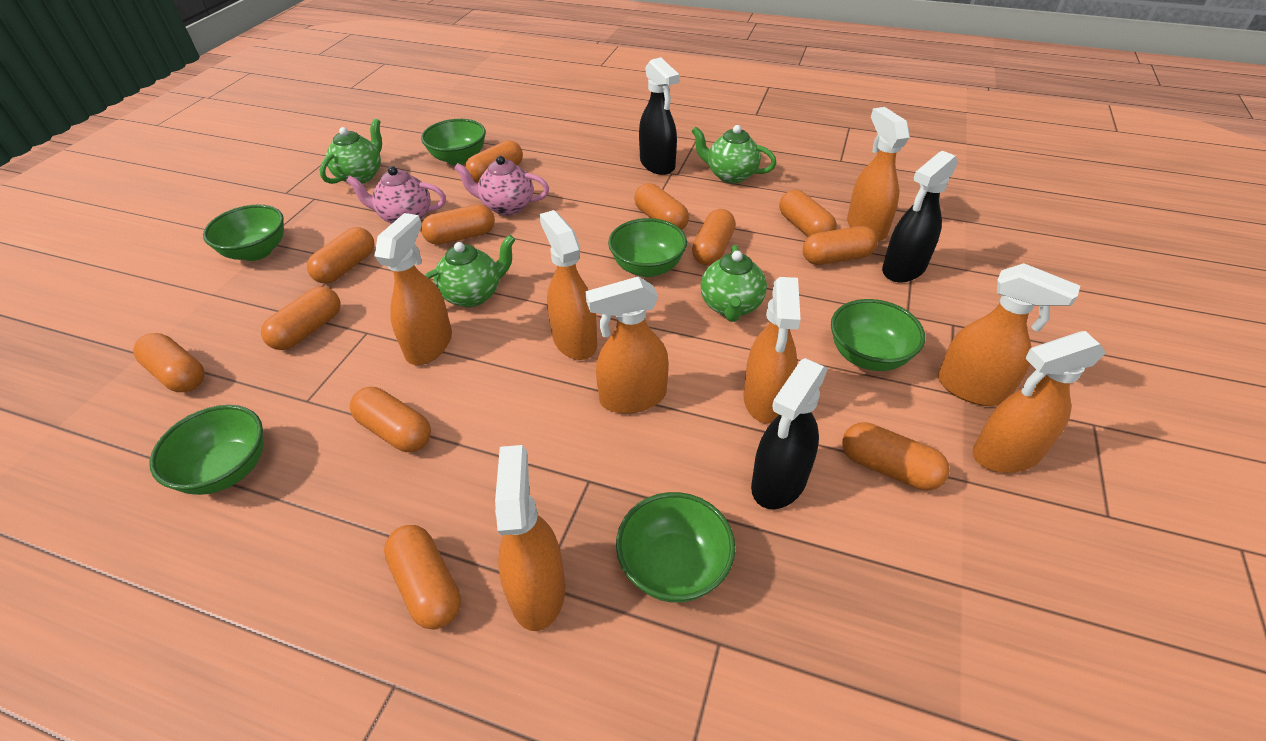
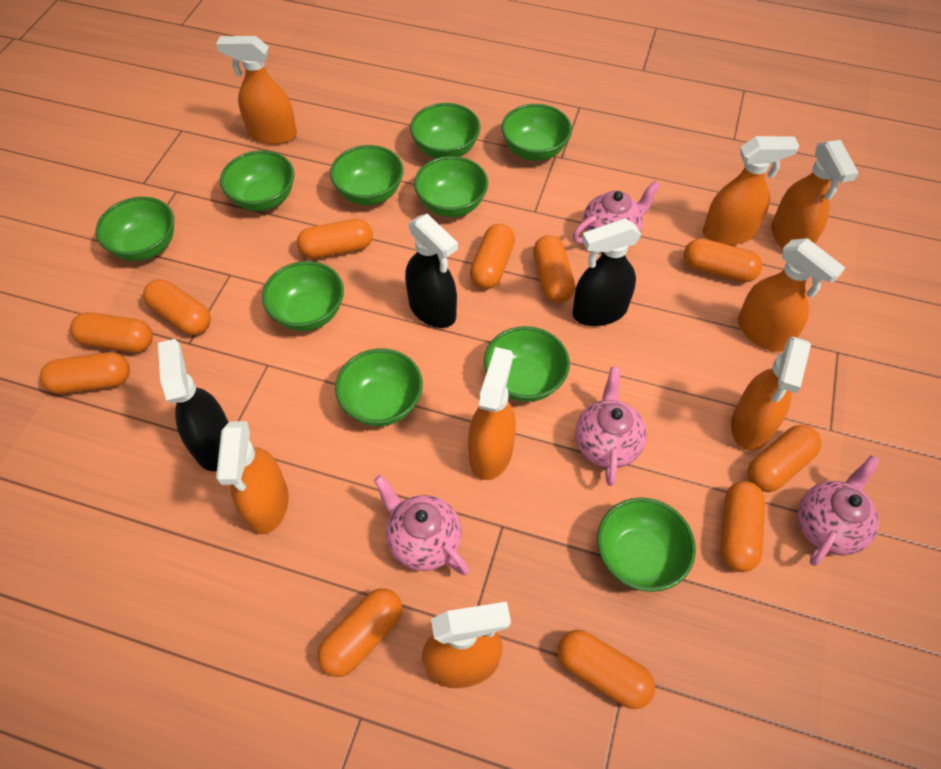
green bowl: 6 -> 10
green teapot: 4 -> 0
orange capsule: 12 -> 11
pink teapot: 2 -> 4

